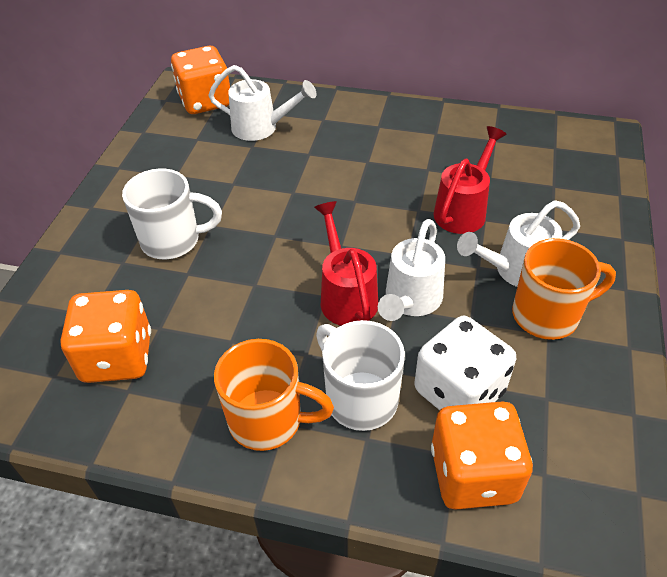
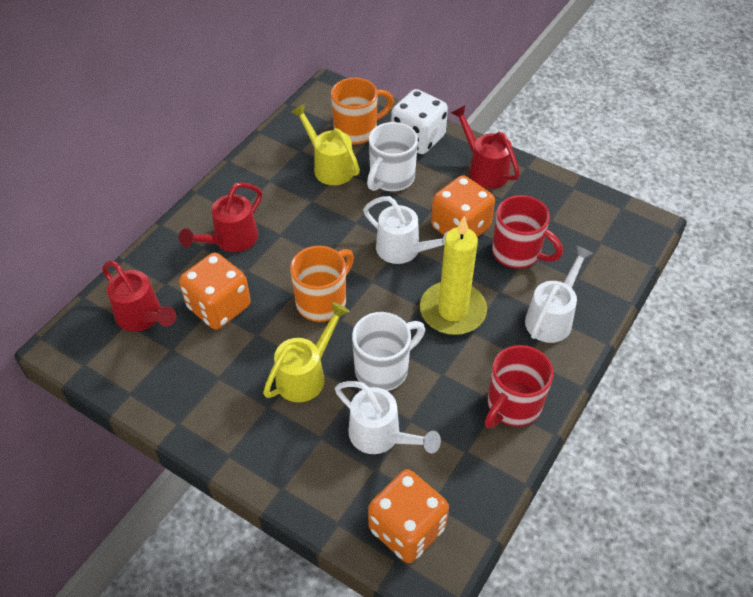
red mug: 0 -> 2
red watering can: 2 -> 3
yellow candle: 0 -> 1
yellow watering can: 0 -> 2

